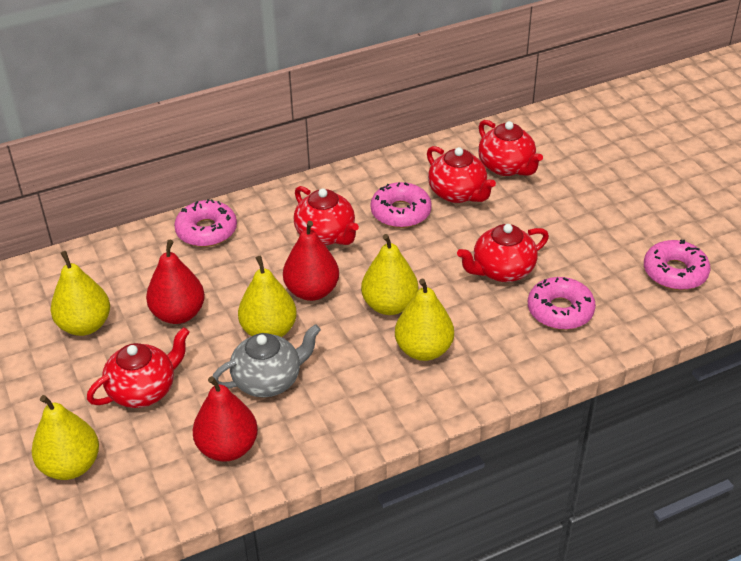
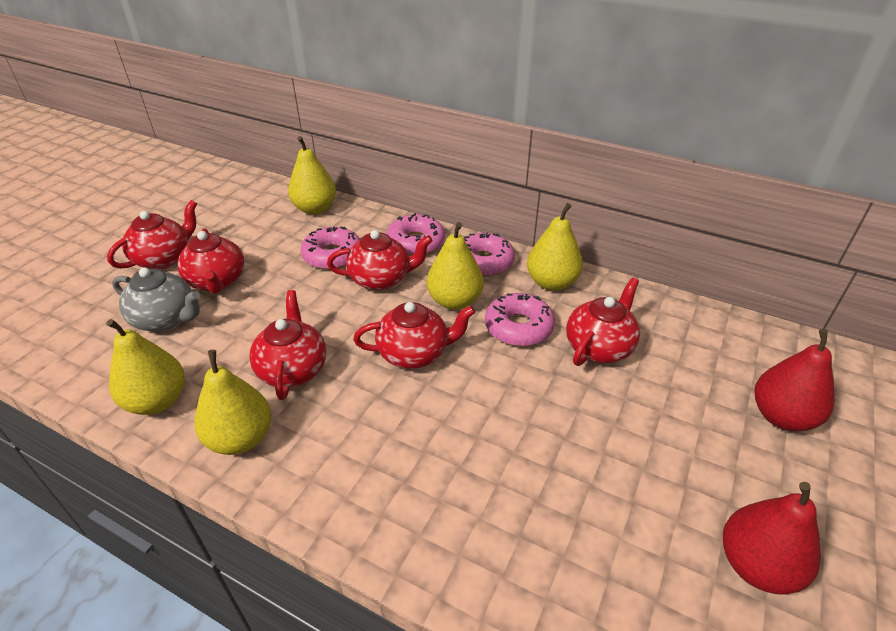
red pear: 3 -> 2
red teapot: 5 -> 6

